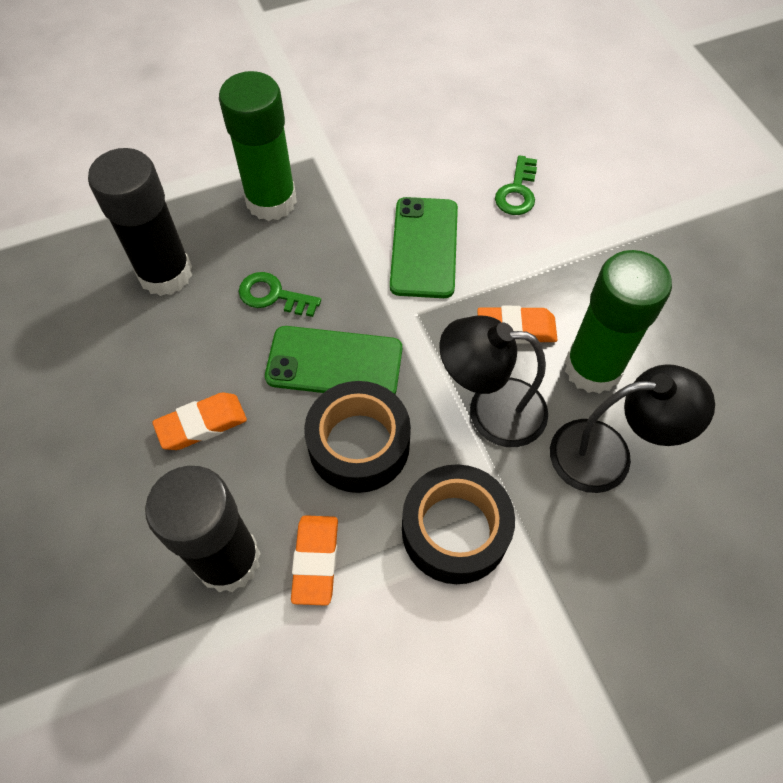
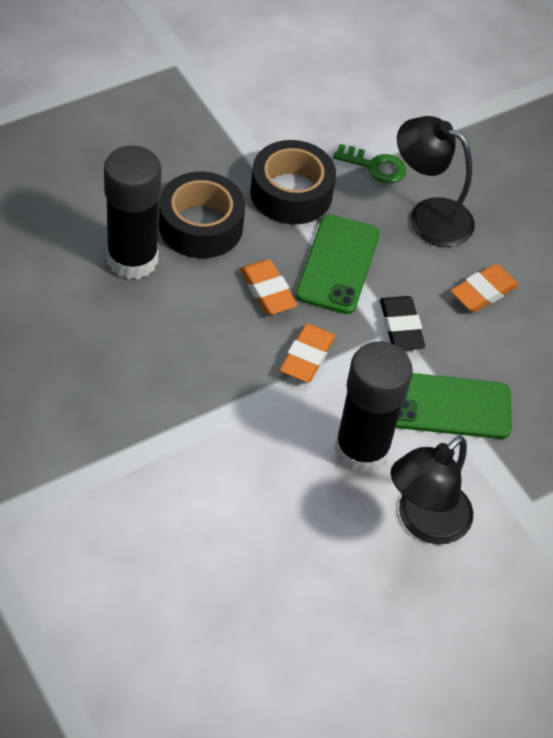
black eraser: 0 -> 1
green glue stick: 2 -> 0
green key: 2 -> 1

